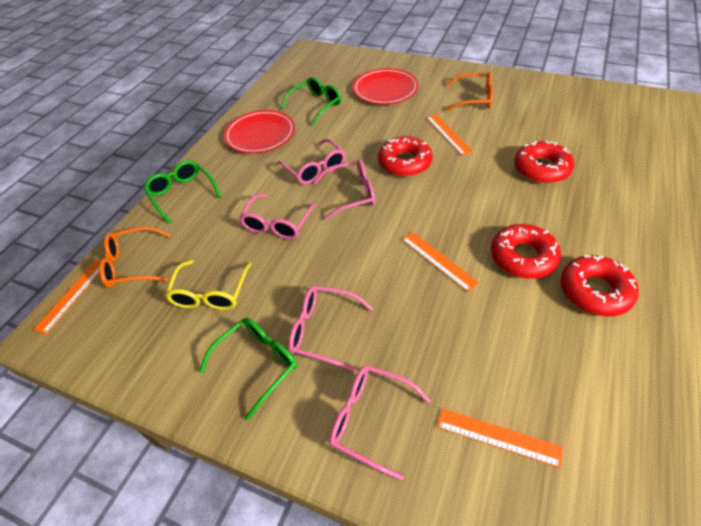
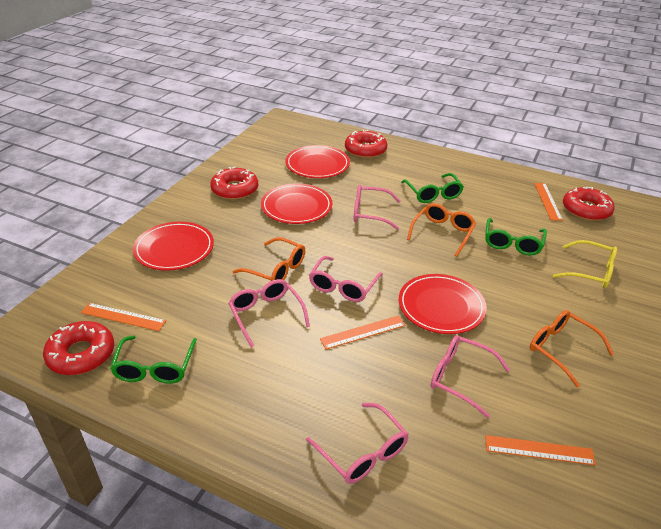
orange glasses: 2 -> 3
red plate: 2 -> 4

